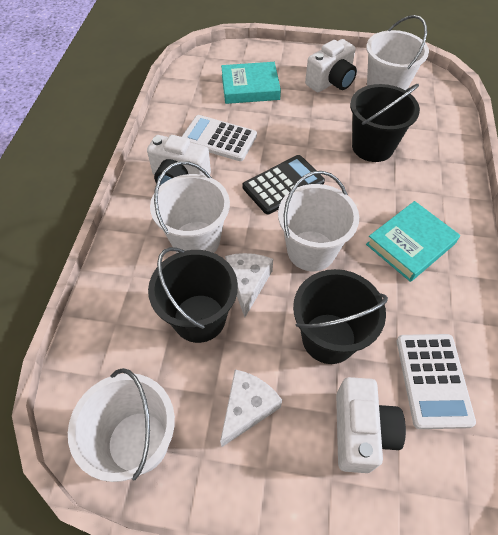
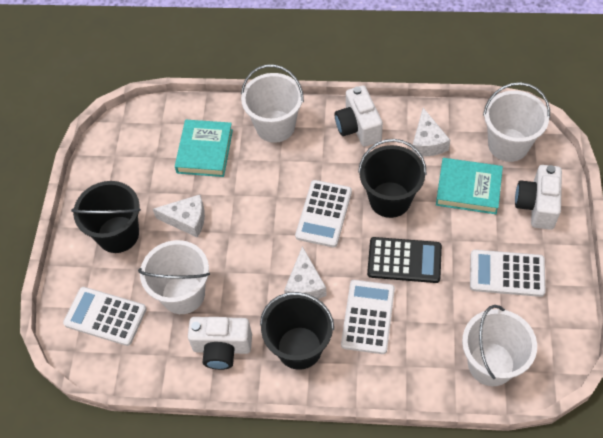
white calculator: 2 -> 4
white cheese: 2 -> 3

